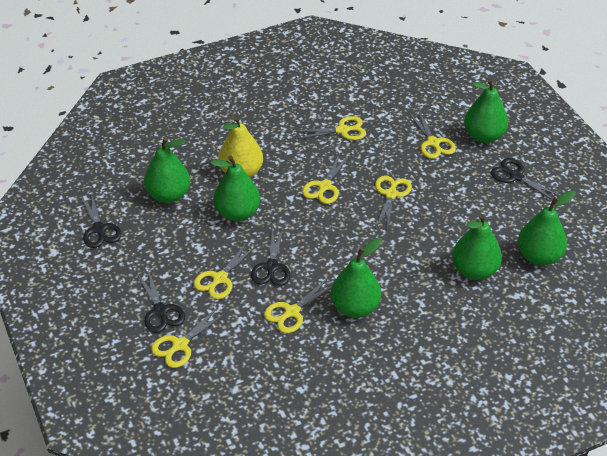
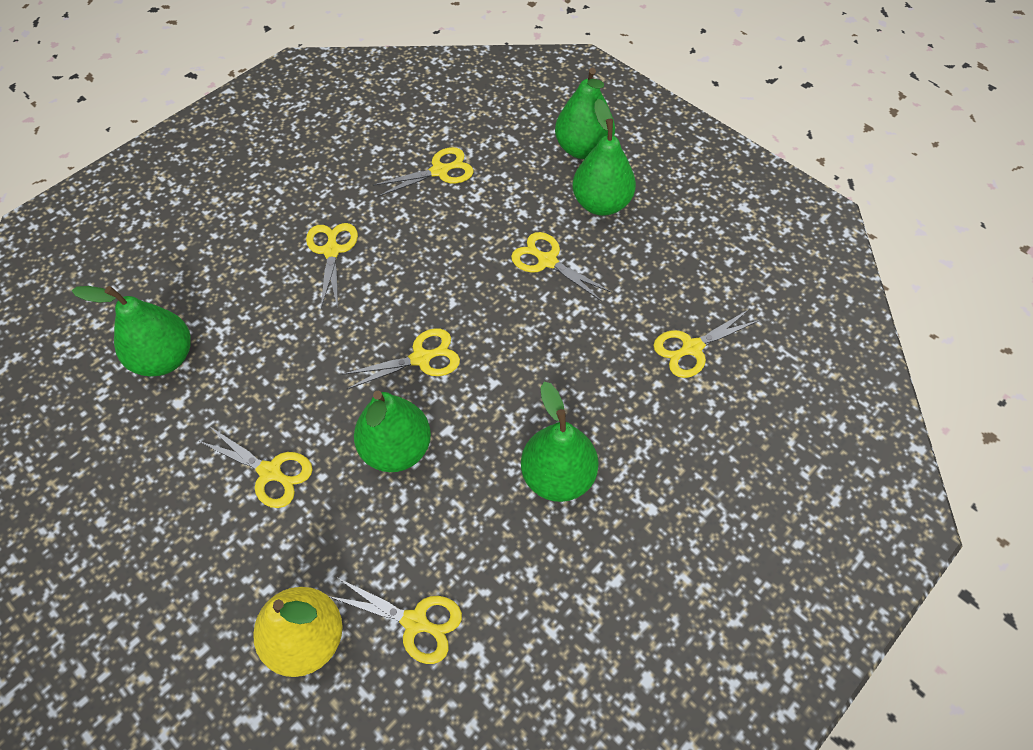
black scissors: 4 -> 0
green pear: 6 -> 5

